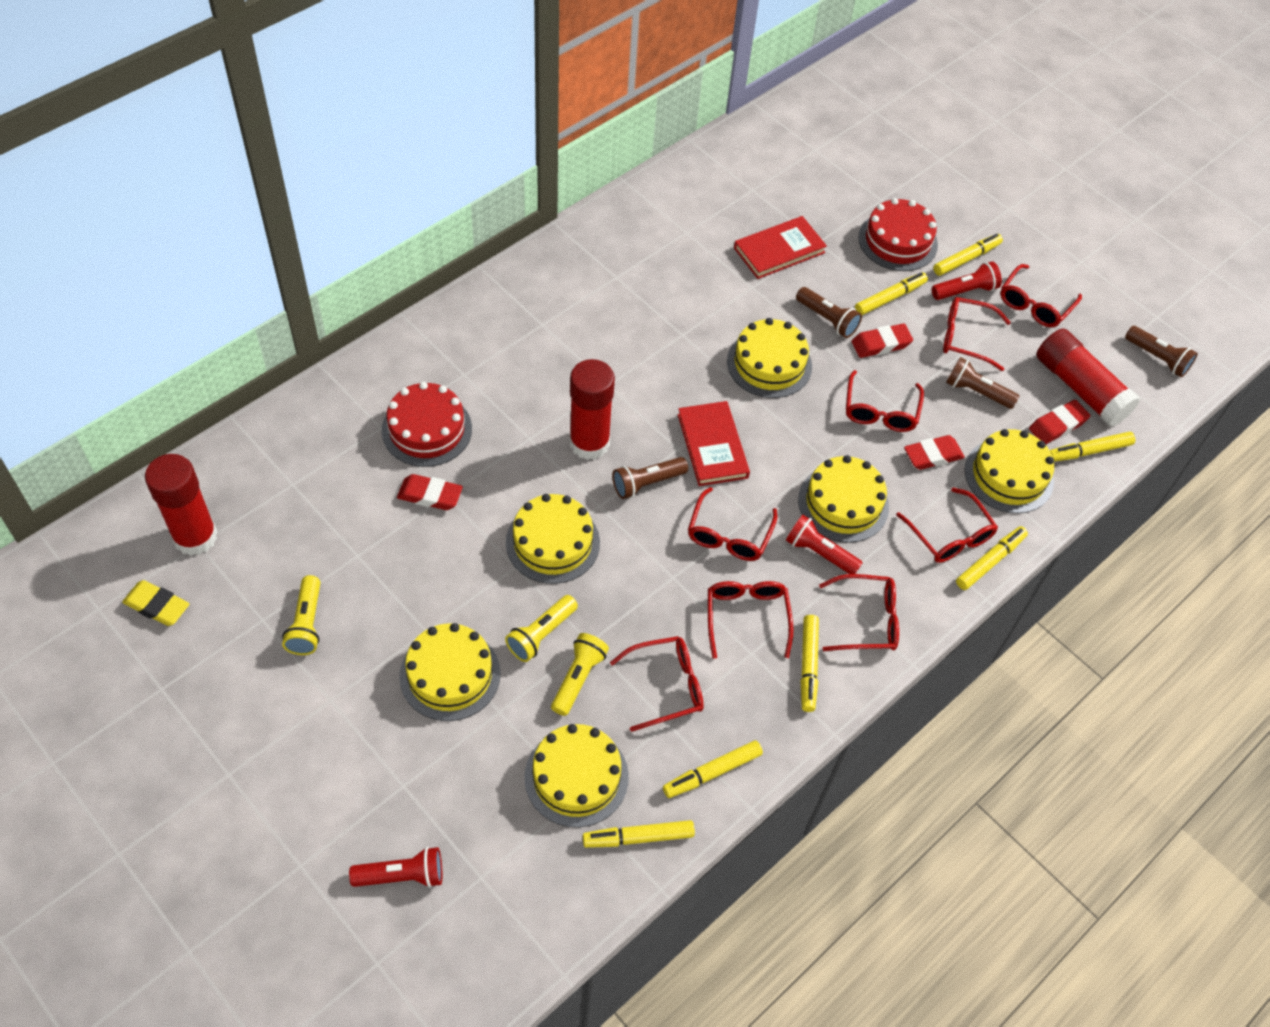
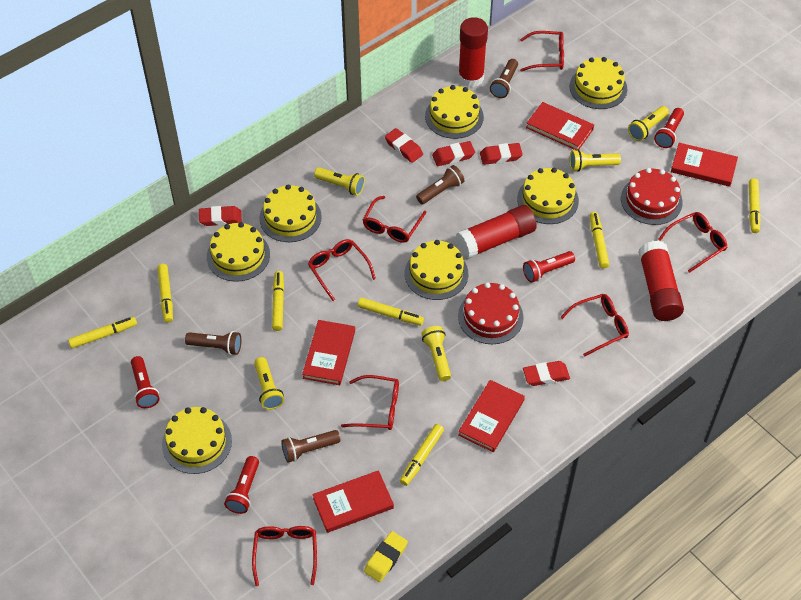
red book: 2 -> 5
red eraser: 4 -> 5
red flashlight: 3 -> 4
red glasses: 8 -> 7
yellow cake: 6 -> 7
yellow flashlight: 3 -> 5

